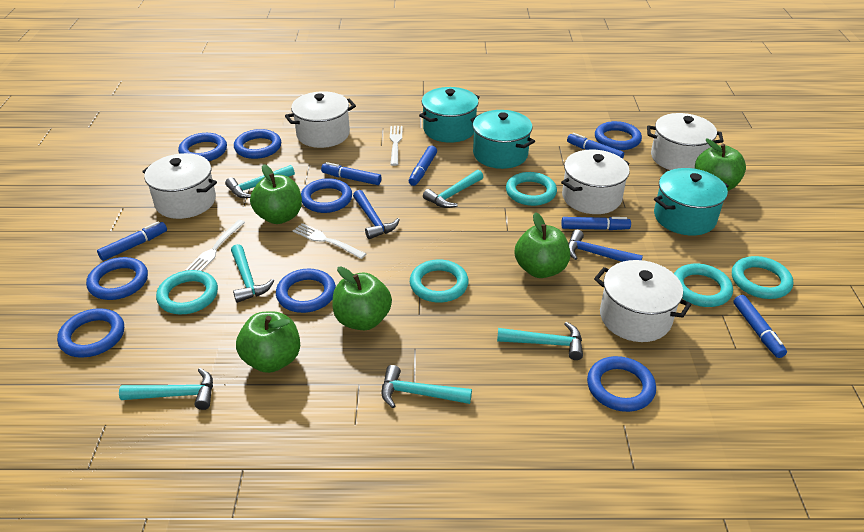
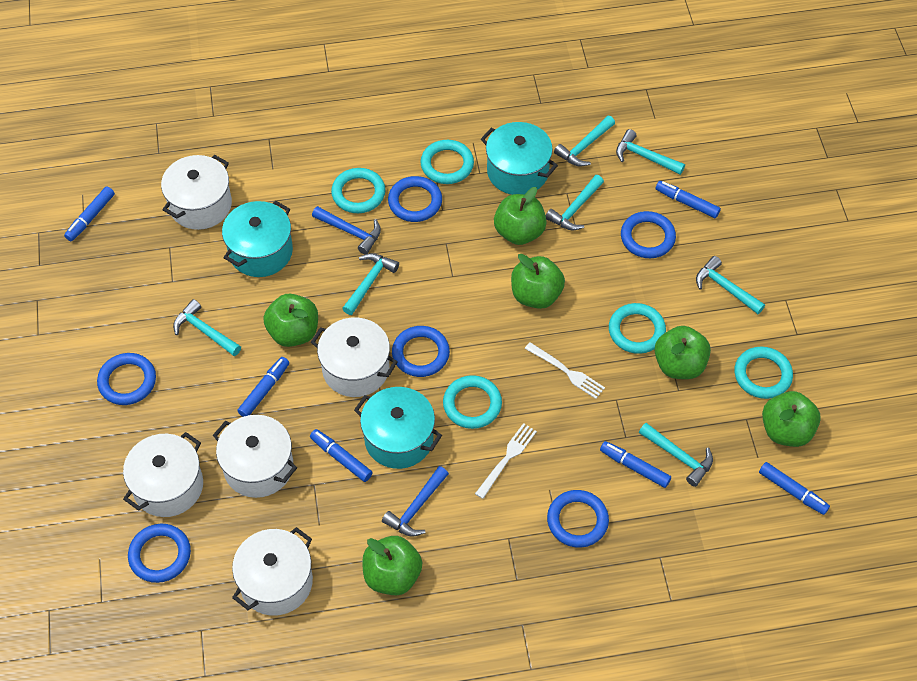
blue ring: 8 -> 6
green apple: 5 -> 6
turquoise hammer: 6 -> 7
white fork: 3 -> 2

